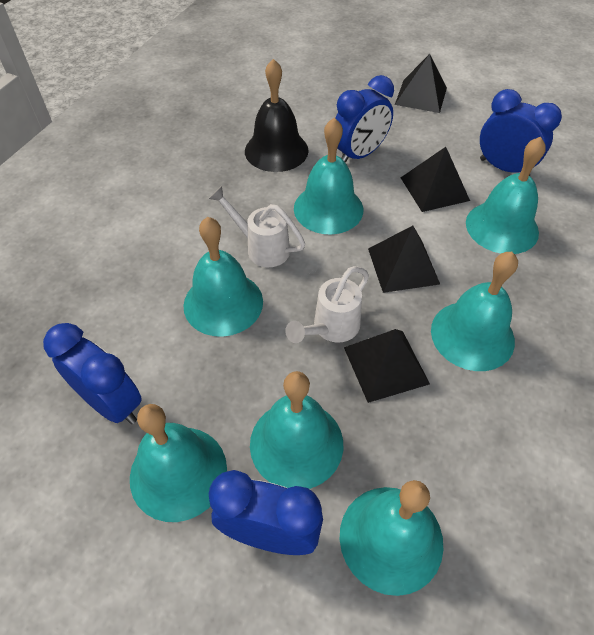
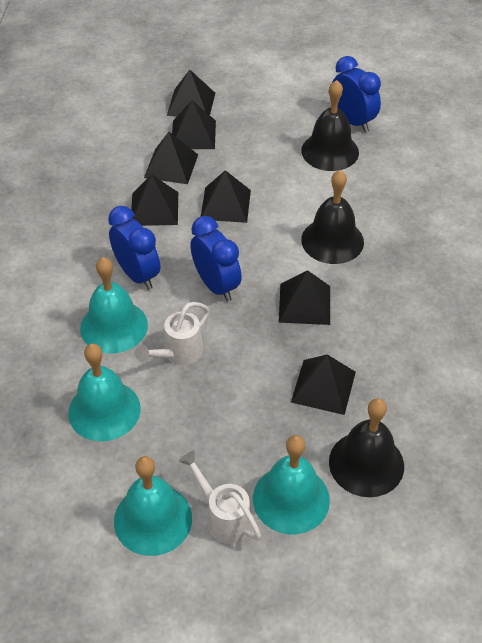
black bell: 1 -> 3
black pyramid: 4 -> 7
blue clock: 4 -> 3
turquoise bell: 7 -> 4

